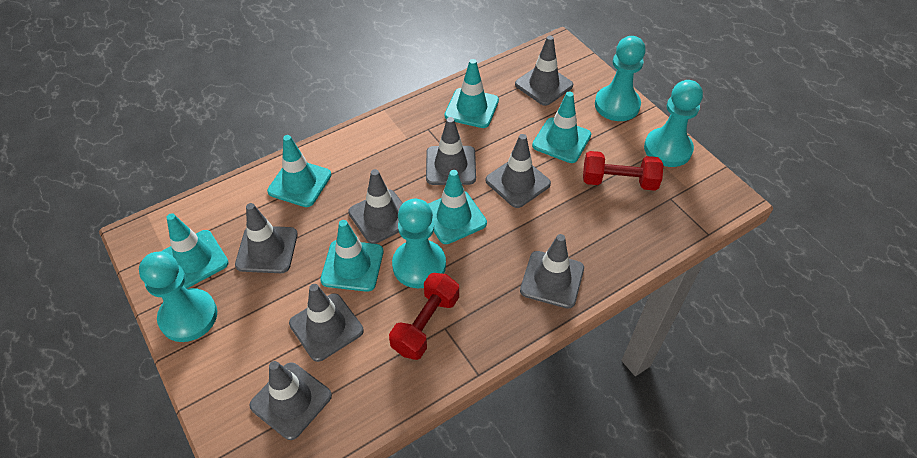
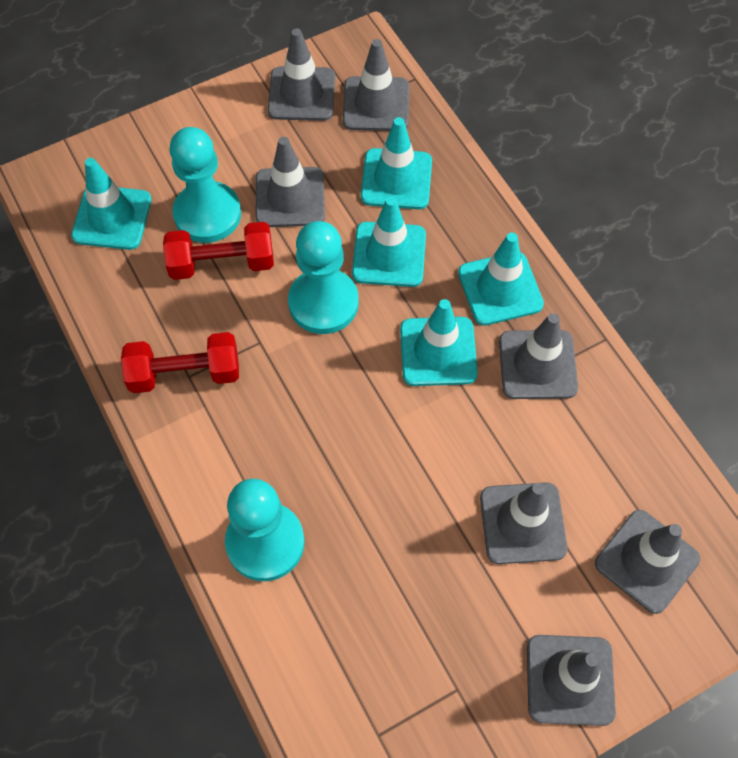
grey traffic cone: 8 -> 7
turquoise pawn: 4 -> 3
turquoise traffic cone: 6 -> 5

